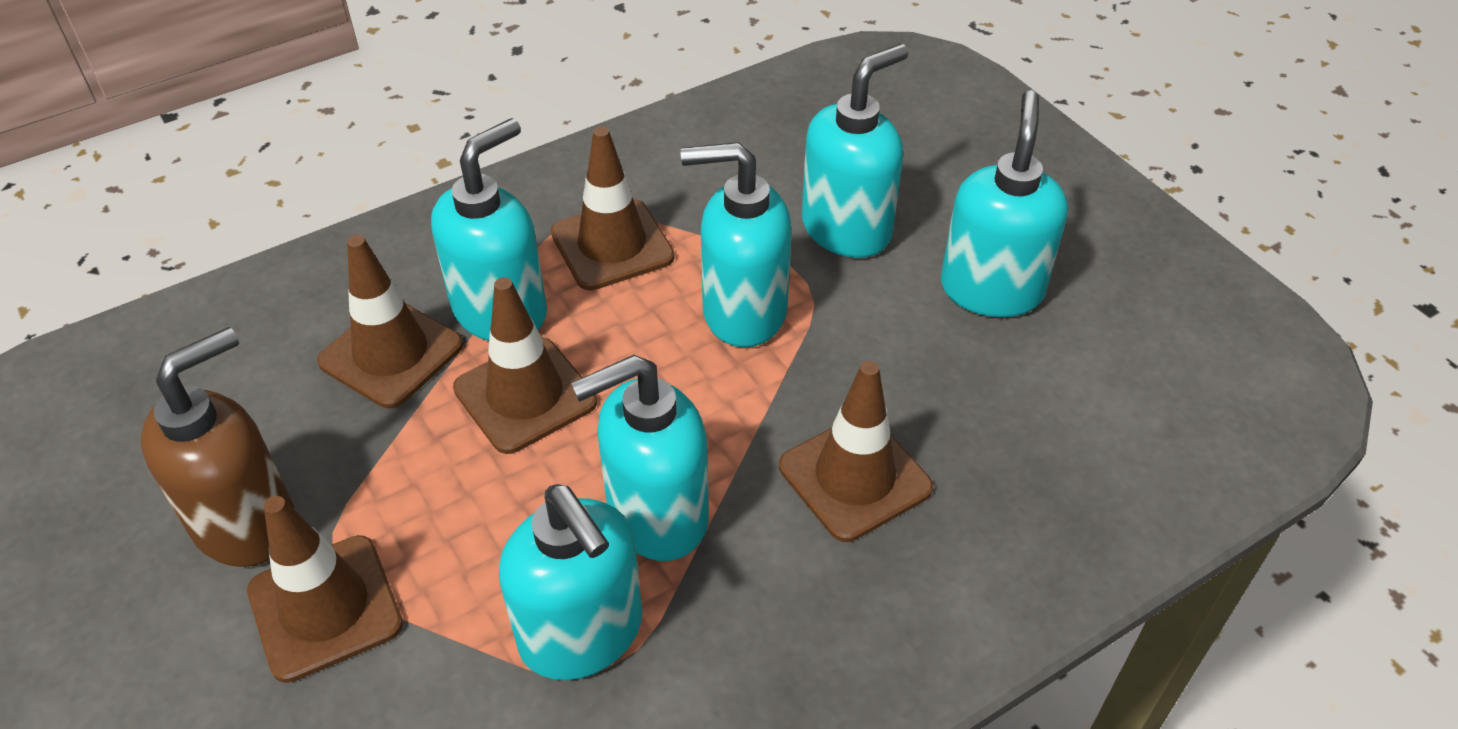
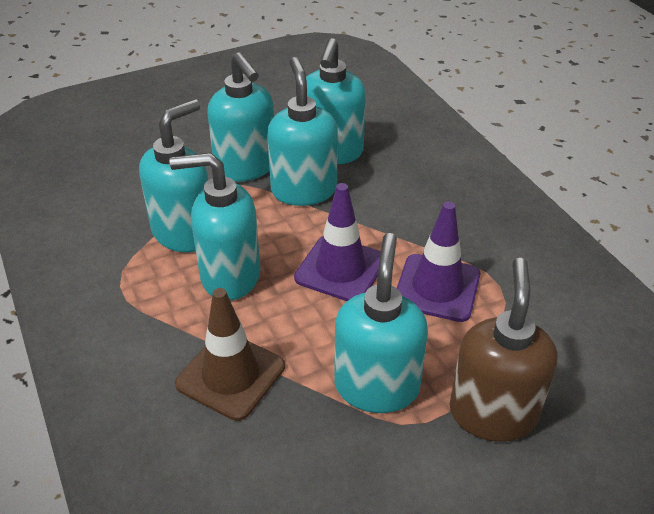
brown traffic cone: 5 -> 1
purple traffic cone: 0 -> 2

